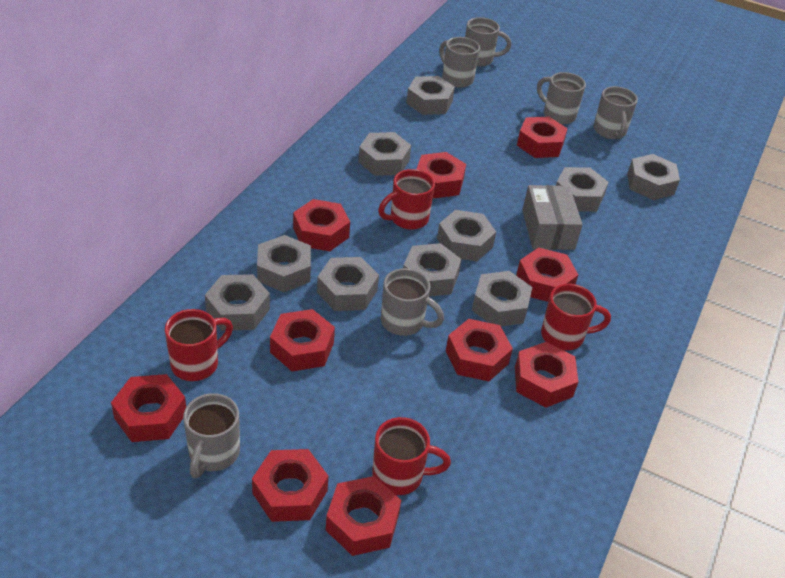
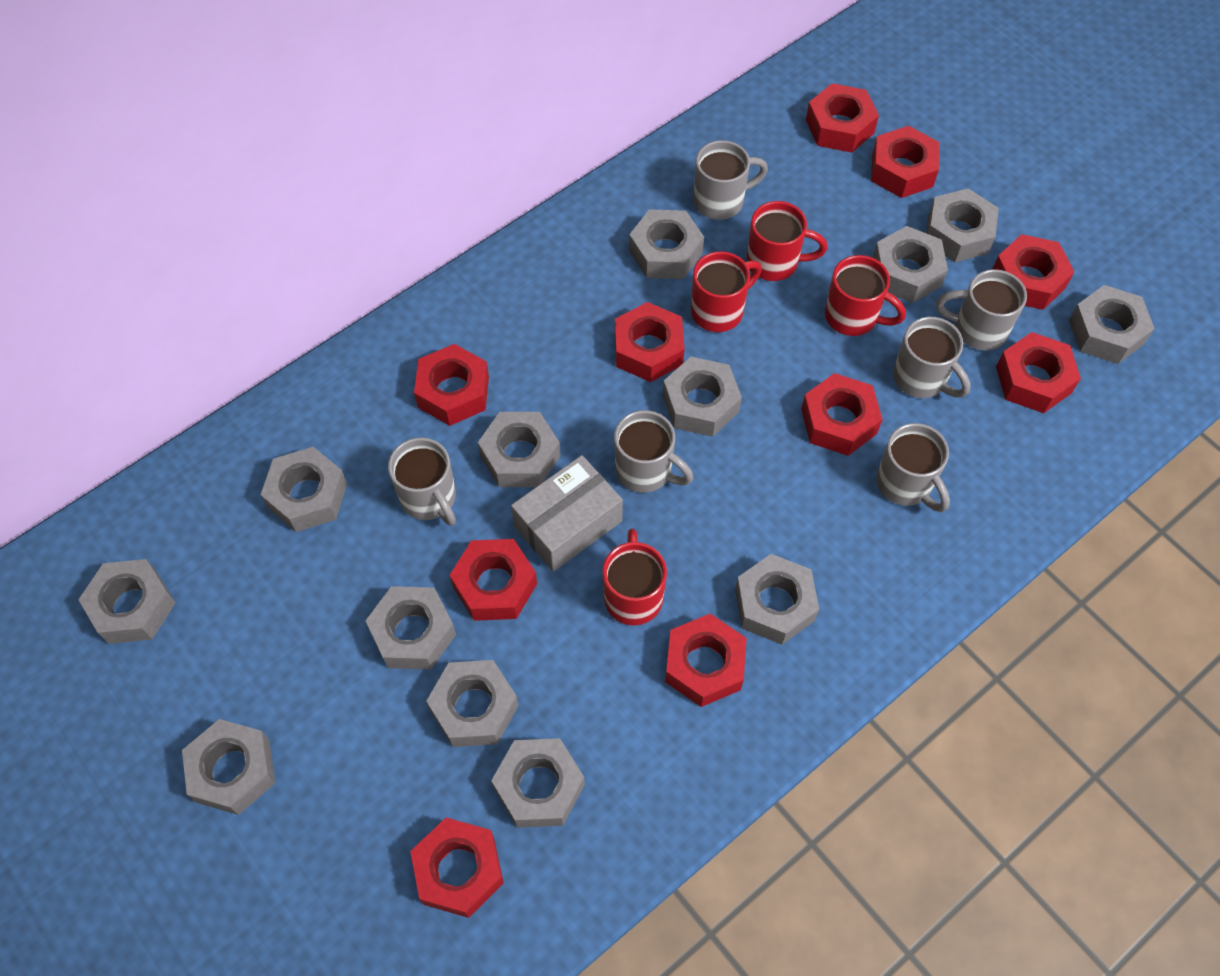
grey nut: 10 -> 13

